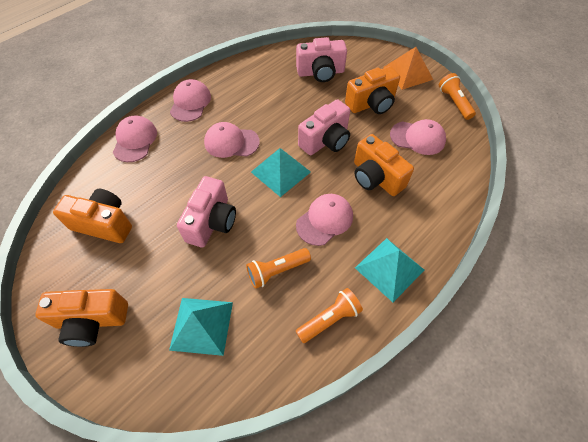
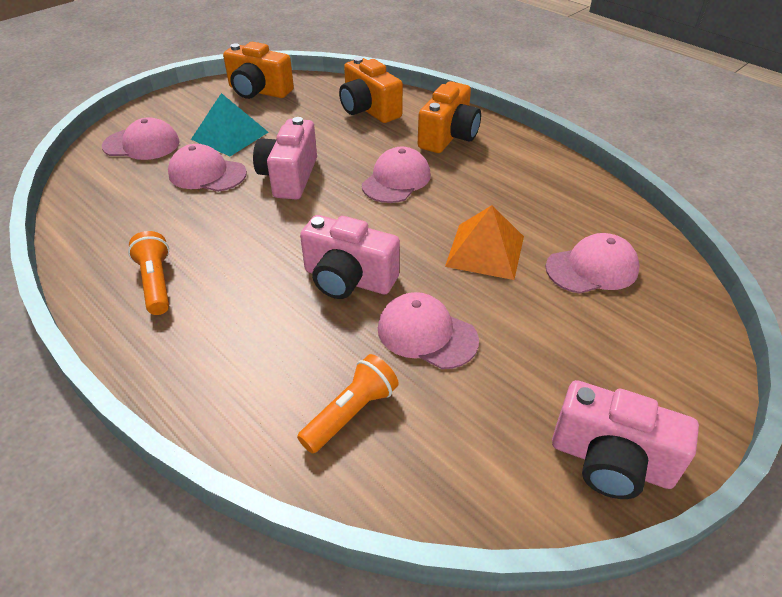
orange camera: 4 -> 3
orange flashlight: 3 -> 2
turquoise pyramid: 3 -> 1

